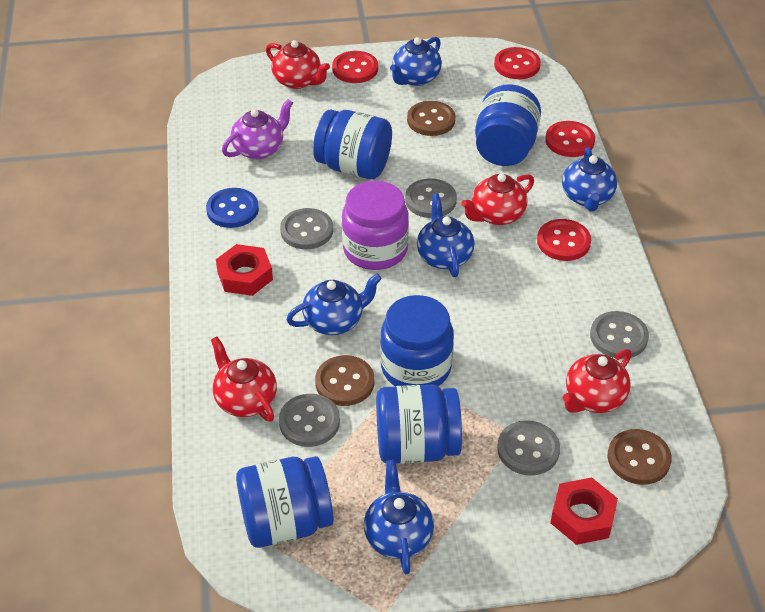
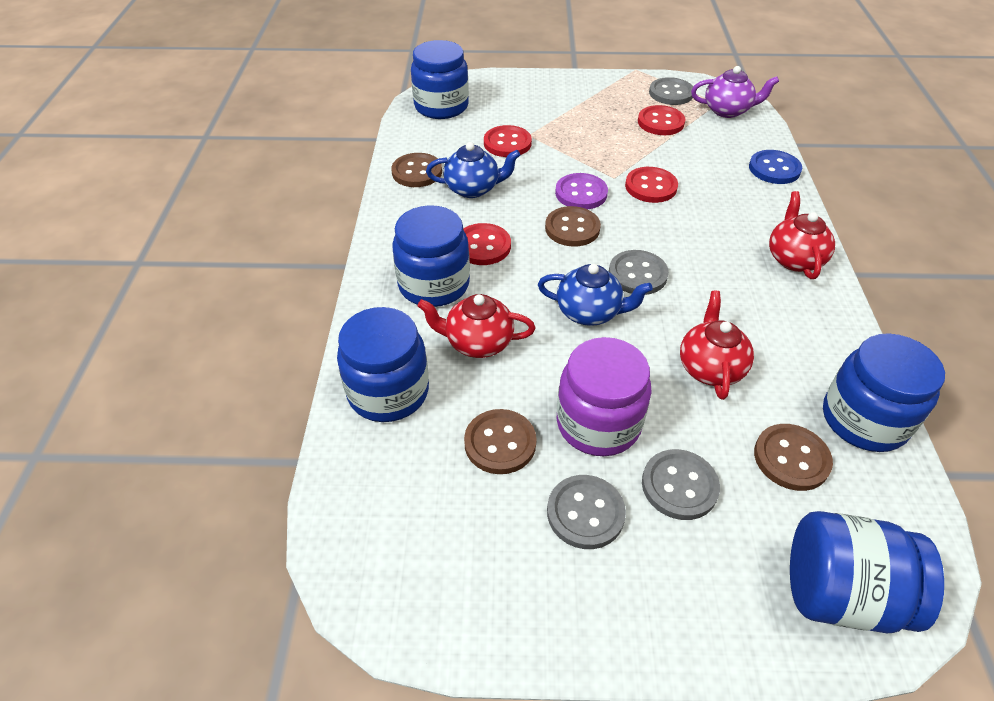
blue teapot: 5 -> 2
brown button: 3 -> 4
grey button: 5 -> 4
purple button: 0 -> 1
red nut: 2 -> 0
red teapot: 4 -> 3

